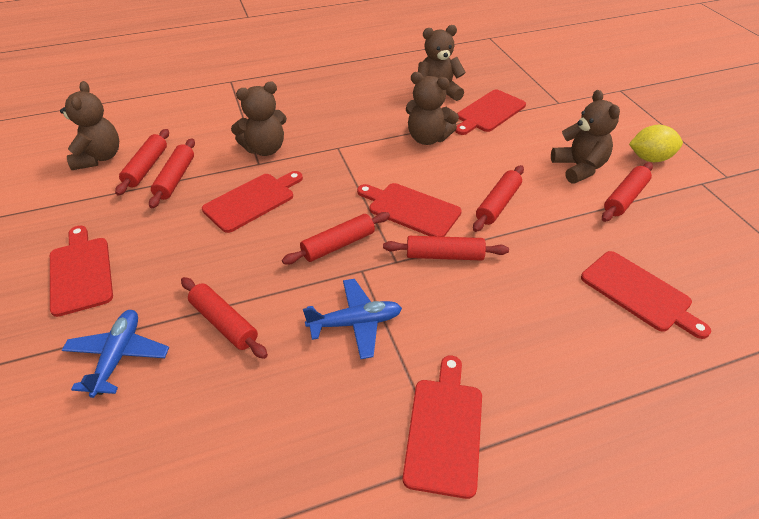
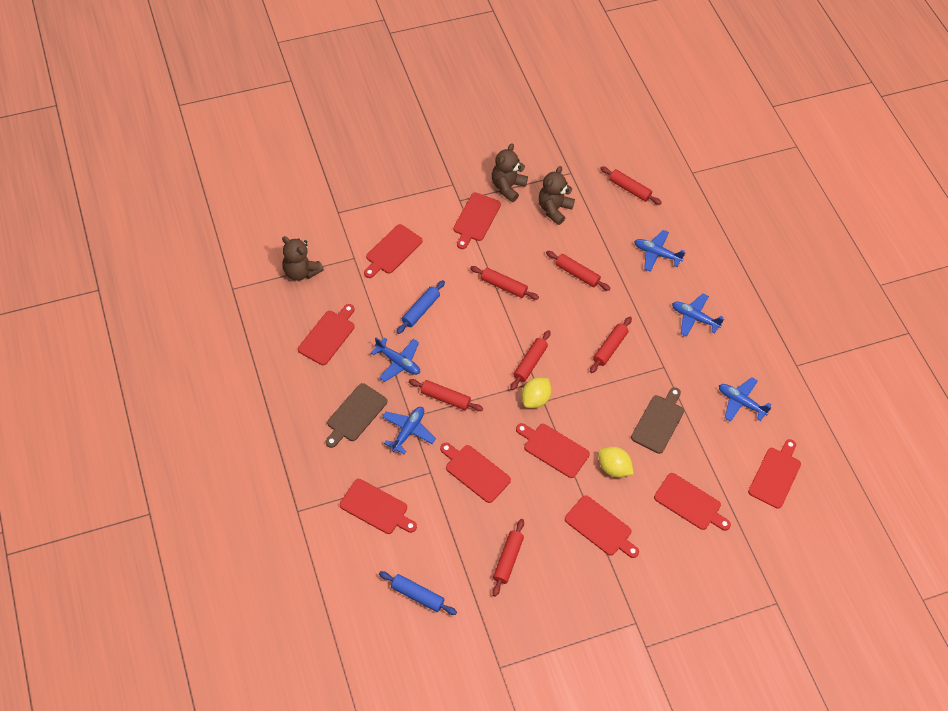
blue plane: 2 -> 5
blue rolling pin: 0 -> 2
brown cutting board: 0 -> 2
brown teddy bear: 5 -> 3
red cutting board: 6 -> 9
yellow lemon: 1 -> 2

